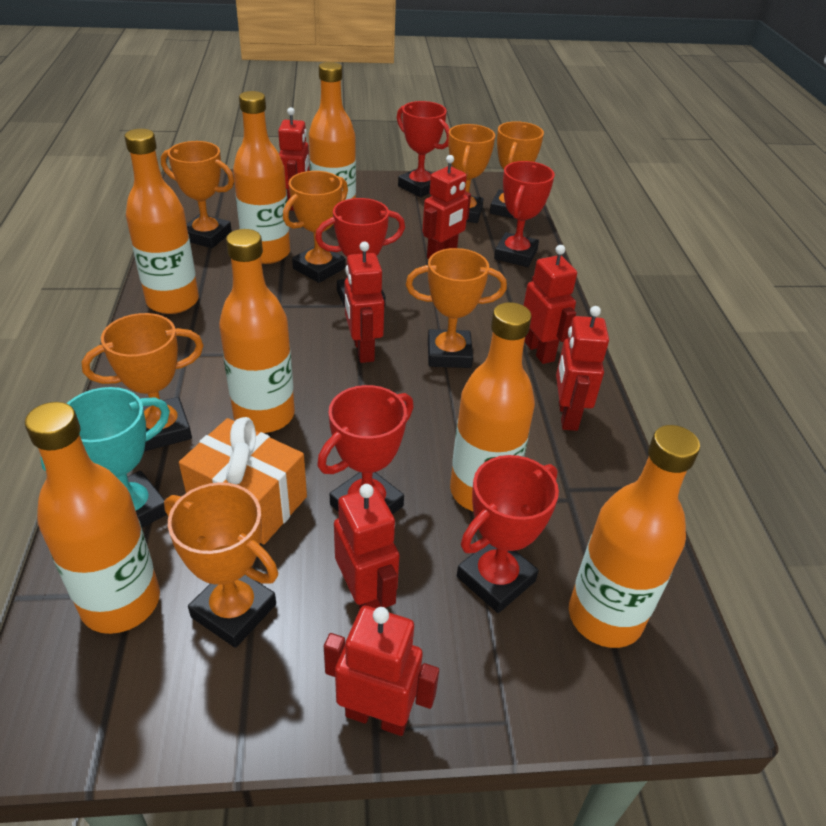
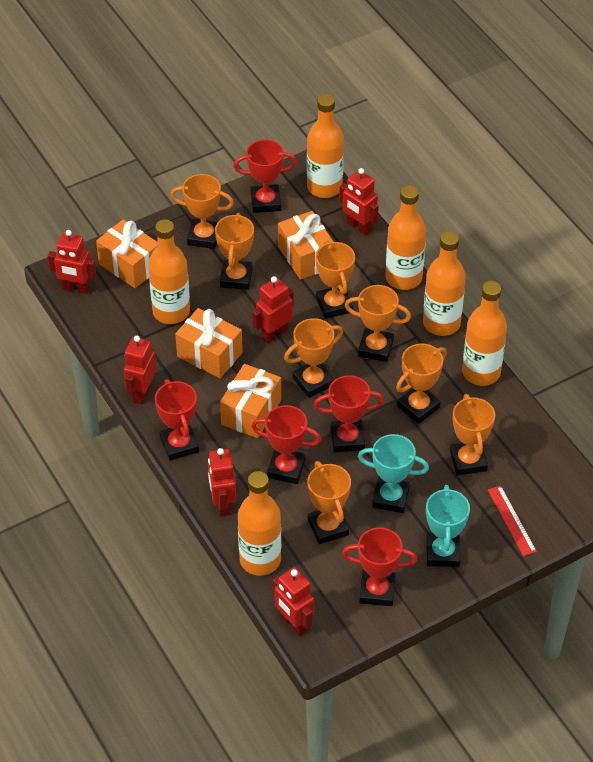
orange bottle: 7 -> 6
orange gift: 1 -> 4
orange trophy: 7 -> 8
red robot: 7 -> 6
red ruler: 0 -> 1
turquoise trophy: 1 -> 2

